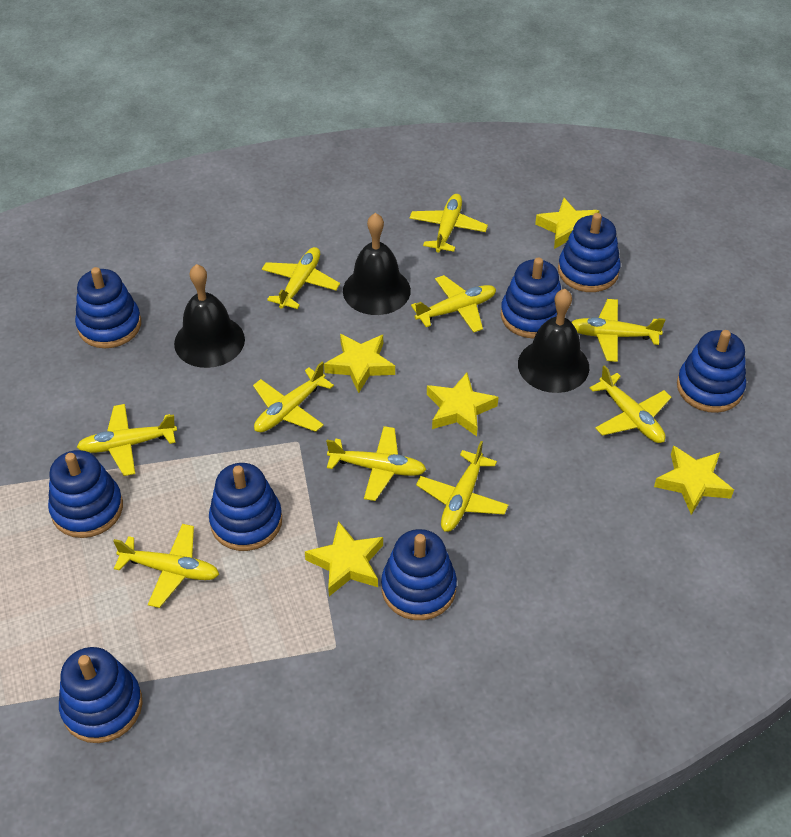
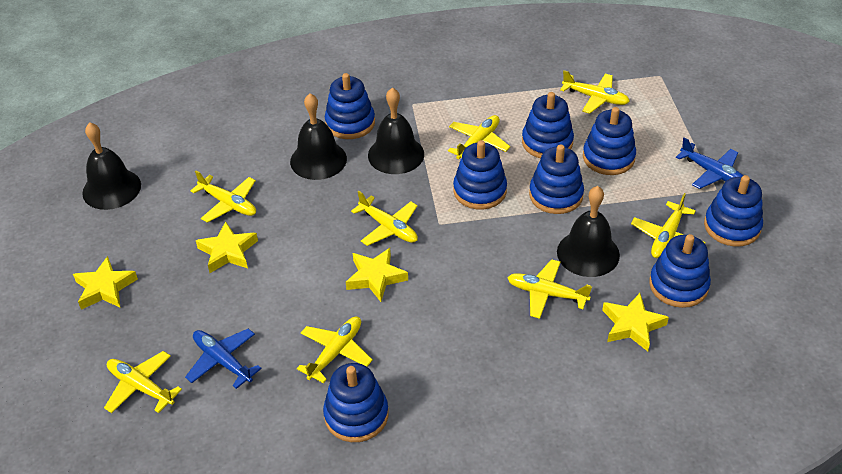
black bell: 3 -> 4
blue plane: 0 -> 2
yellow plane: 10 -> 8
yellow star: 5 -> 4

